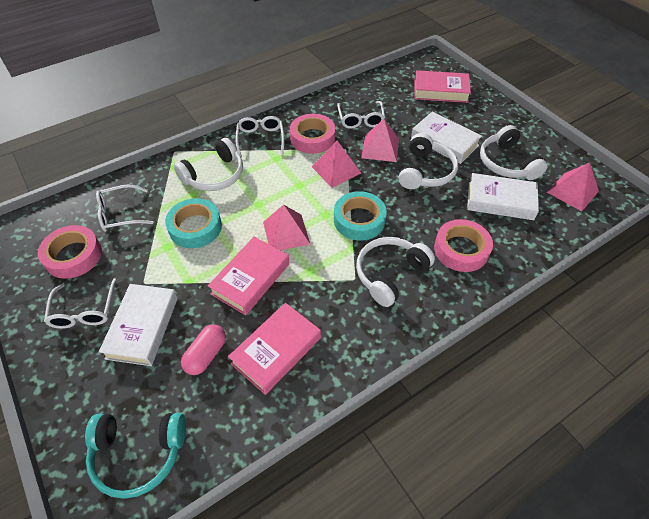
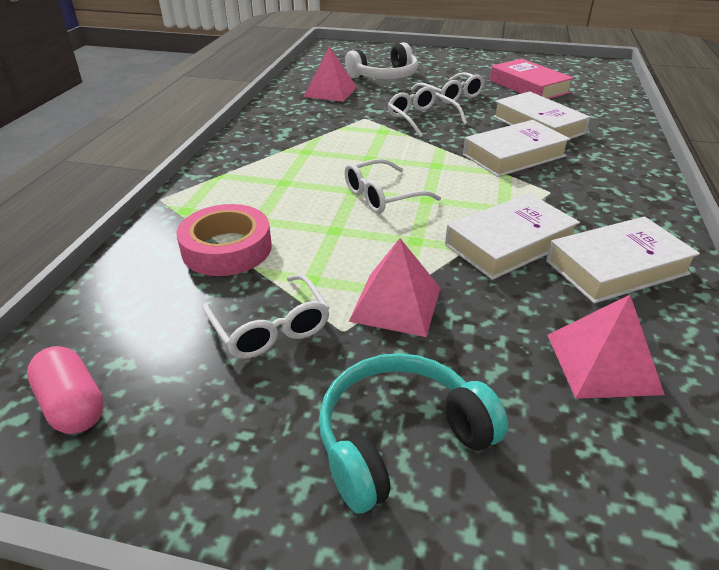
pink book: 3 -> 1
pink pyramid: 4 -> 3
pink tape: 3 -> 1
turquoise tape: 2 -> 0
white book: 3 -> 4
white headphones: 4 -> 1

